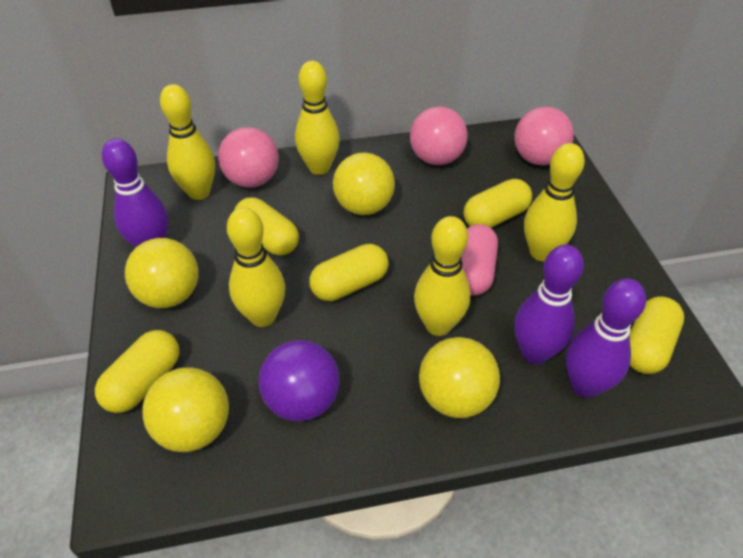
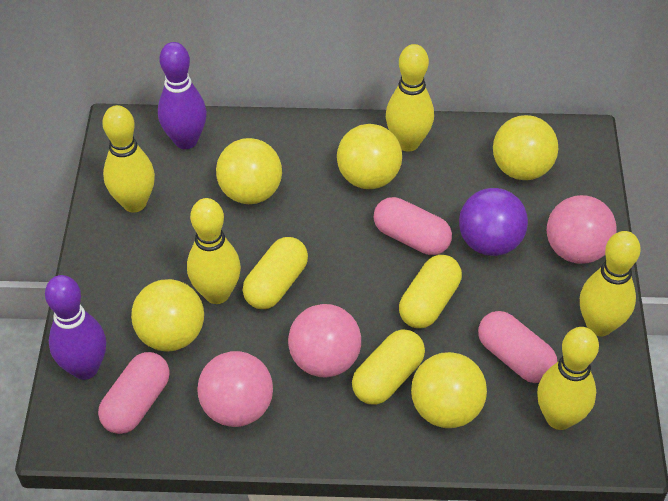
pink capsule: 1 -> 3
purple bowling pin: 3 -> 2
yellow ball: 4 -> 5
yellow capsule: 5 -> 3

